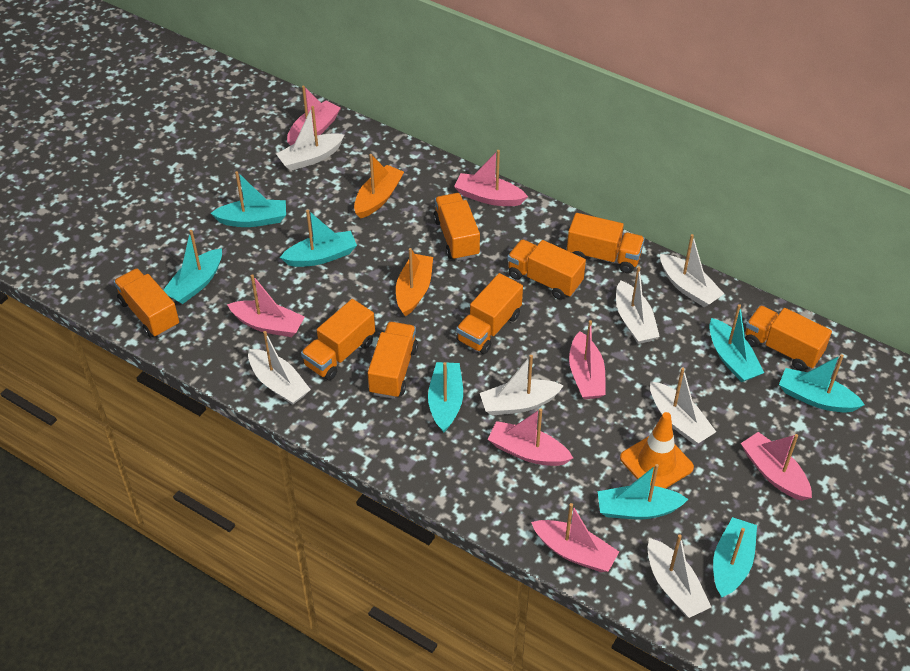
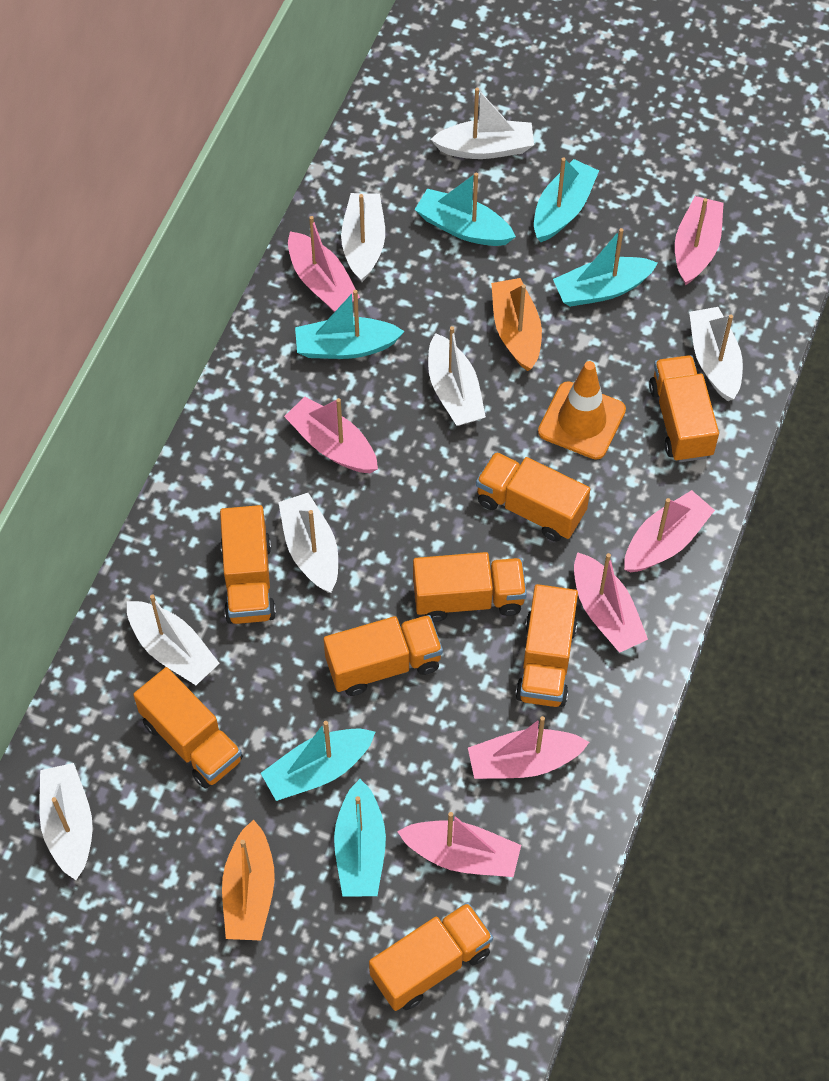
turquoise boat: 8 -> 6

